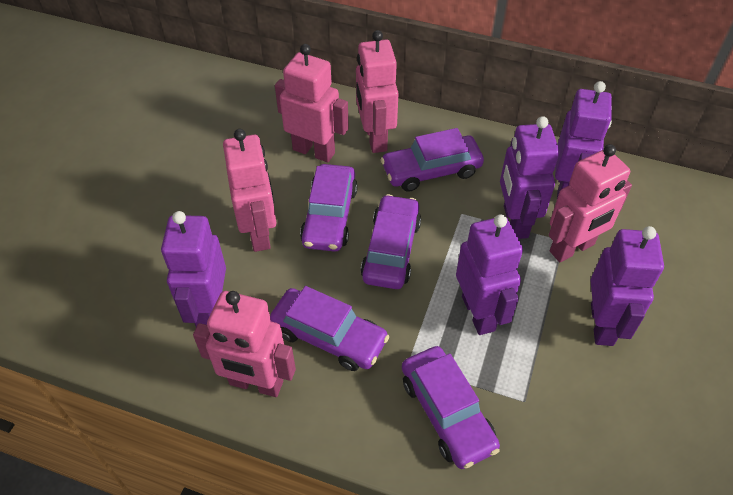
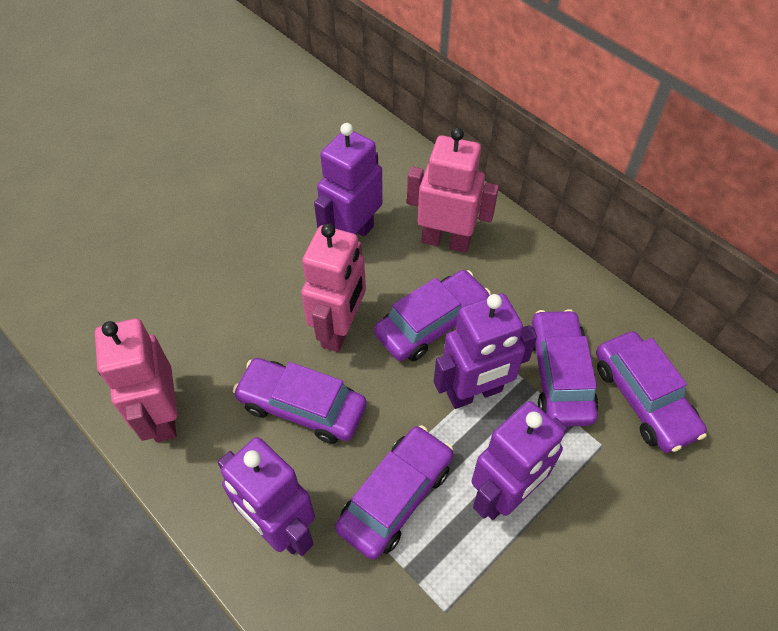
pink robot: 5 -> 3
purple robot: 5 -> 4

